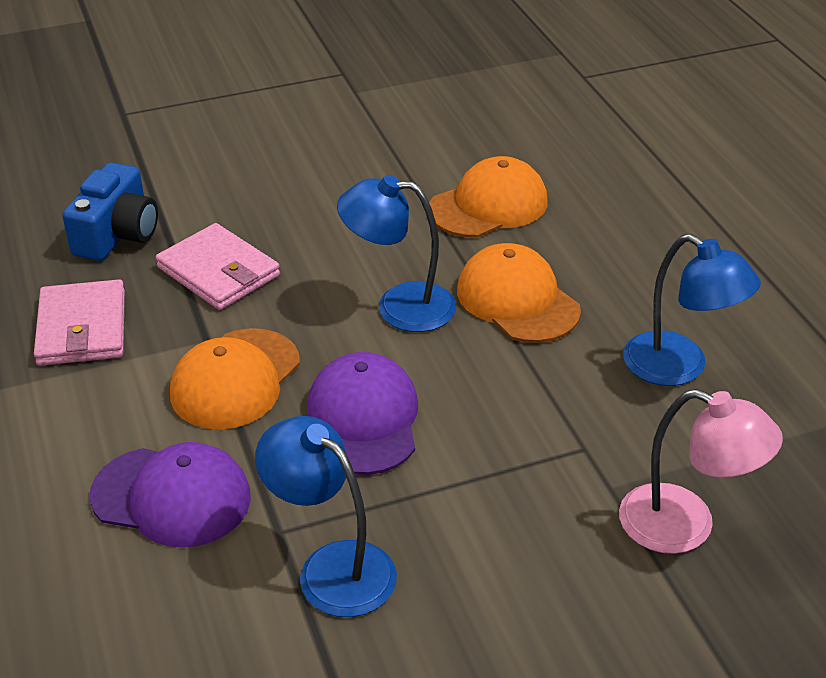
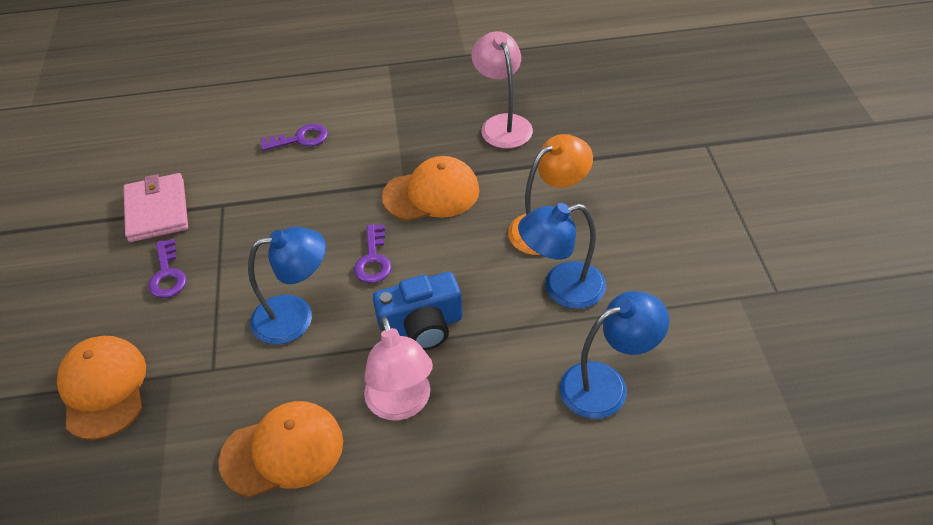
orange lamp: 0 -> 1
pink lamp: 1 -> 2
pink wallet: 2 -> 1
purple cap: 2 -> 0
purple key: 0 -> 3

